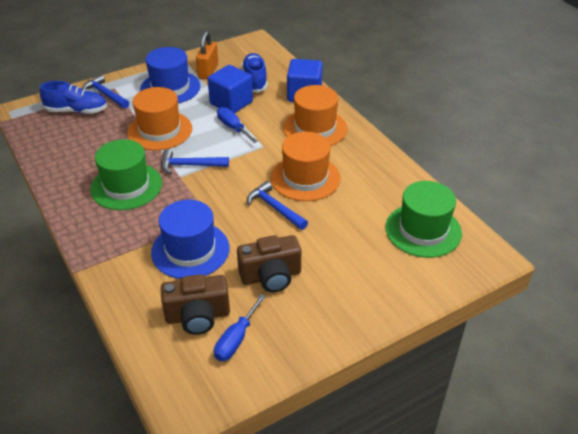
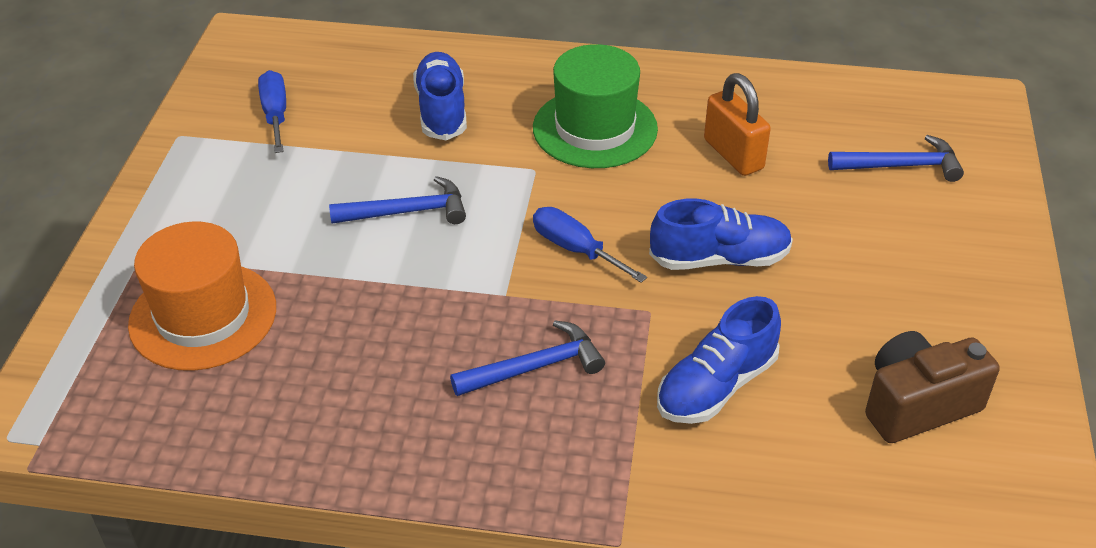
blue cube: 2 -> 0
blue hat: 2 -> 0
blue shoe: 2 -> 3
brown camera: 2 -> 1
green hat: 2 -> 1
orange hat: 3 -> 1

